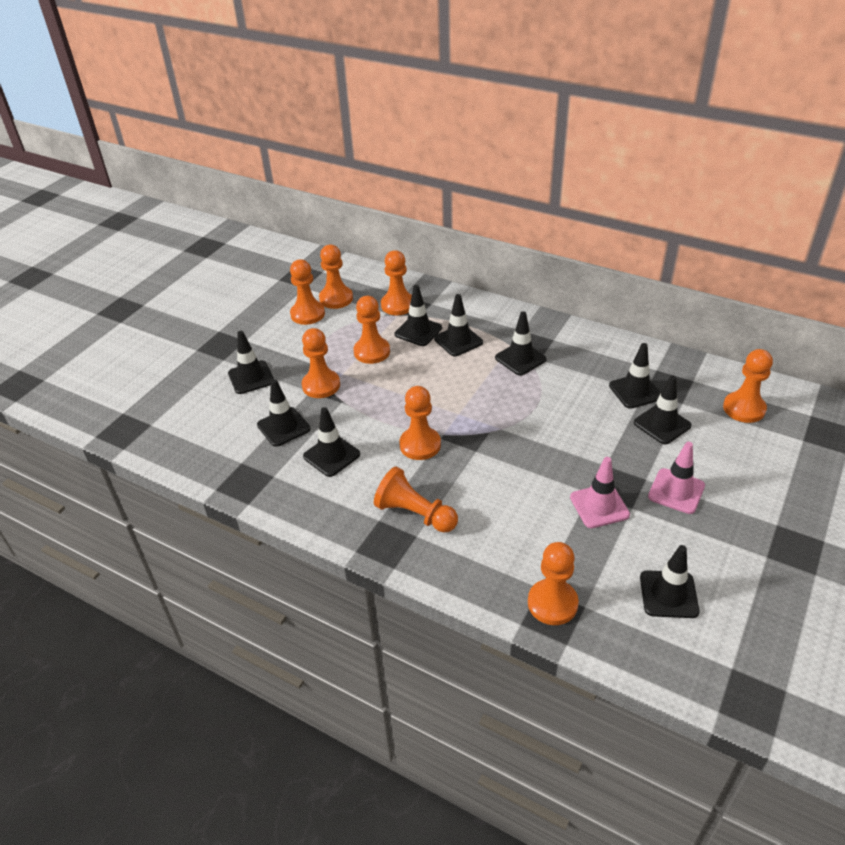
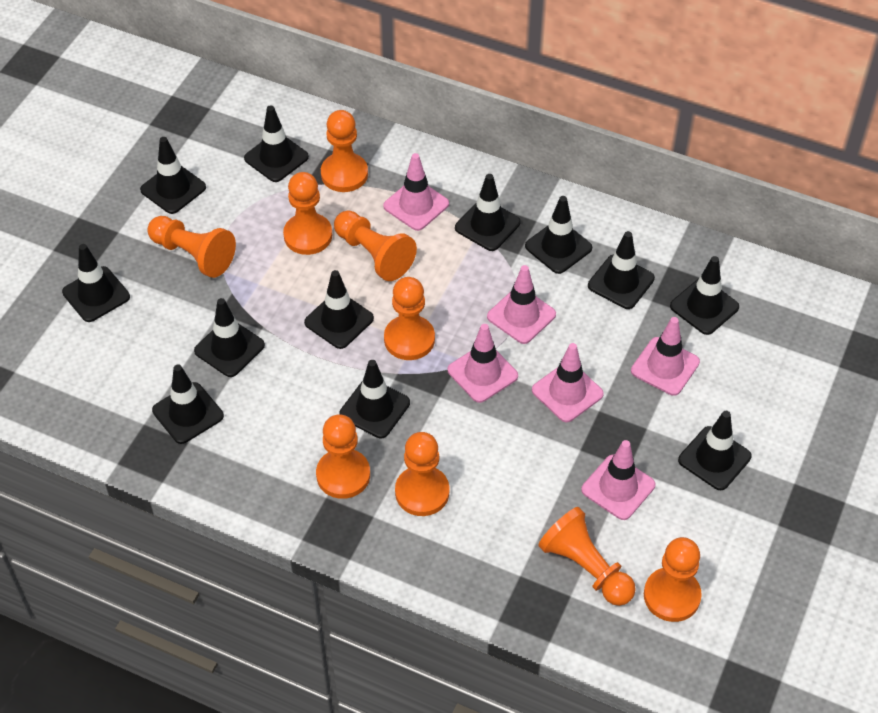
black traffic cone: 9 -> 12
pink traffic cone: 2 -> 6

